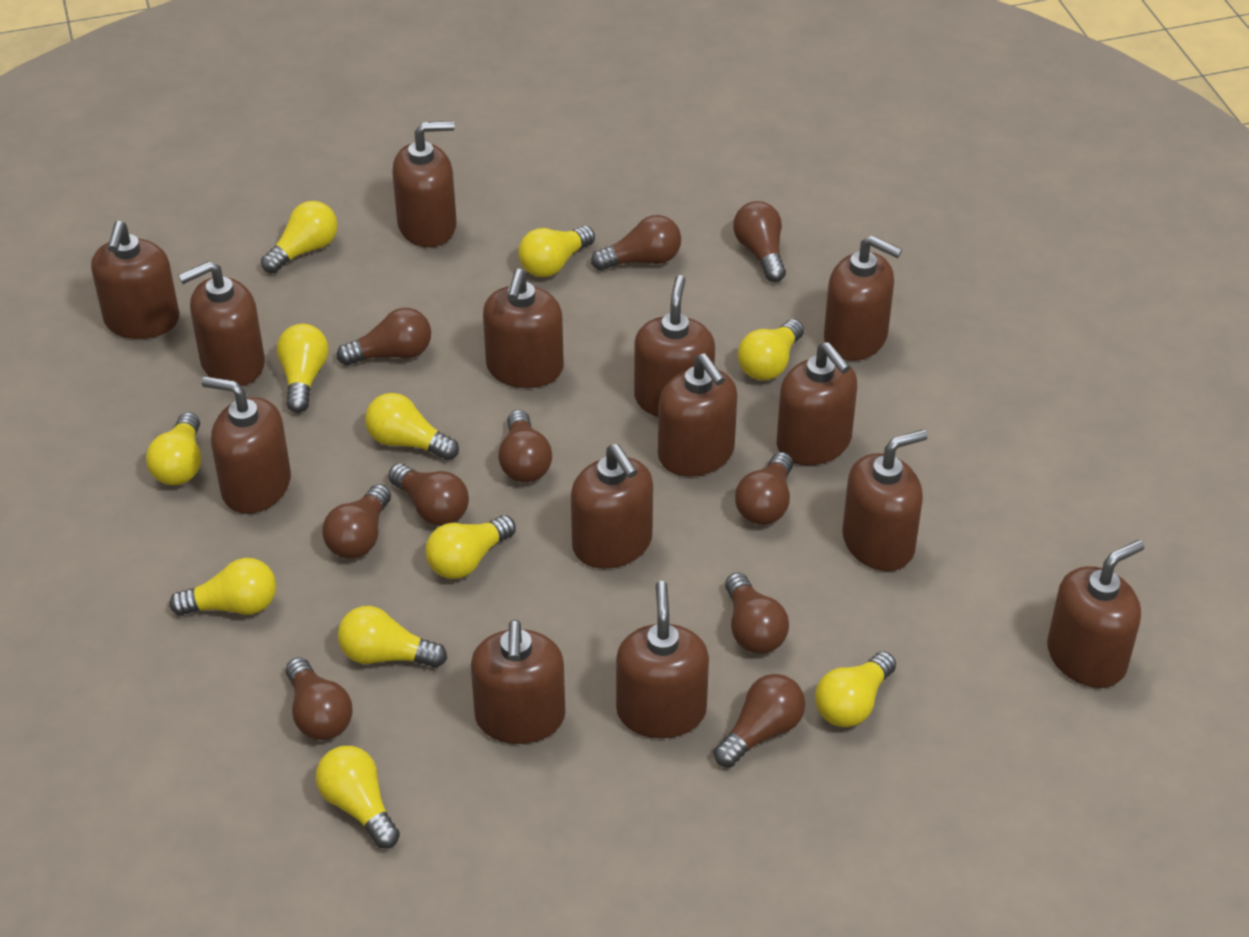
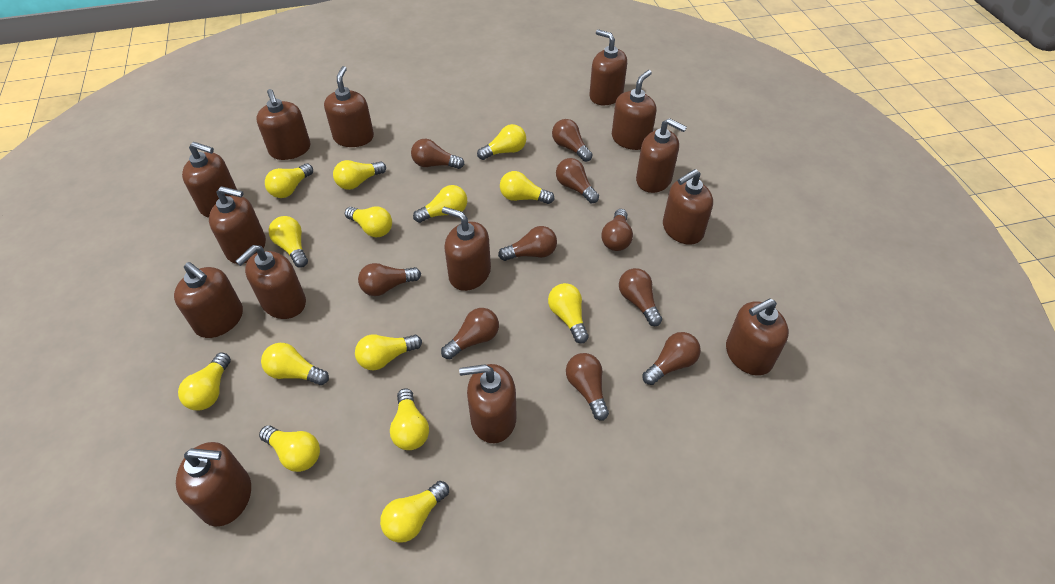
yellow light bulb: 11 -> 14

